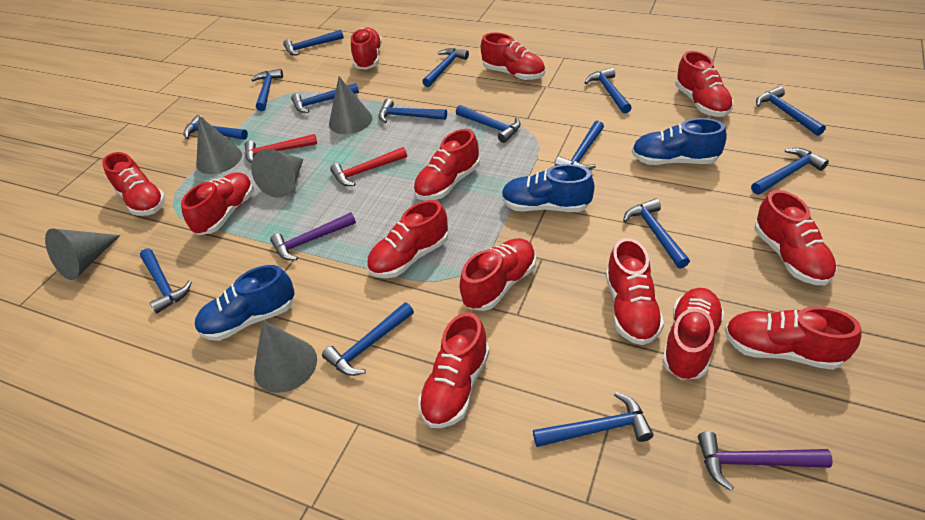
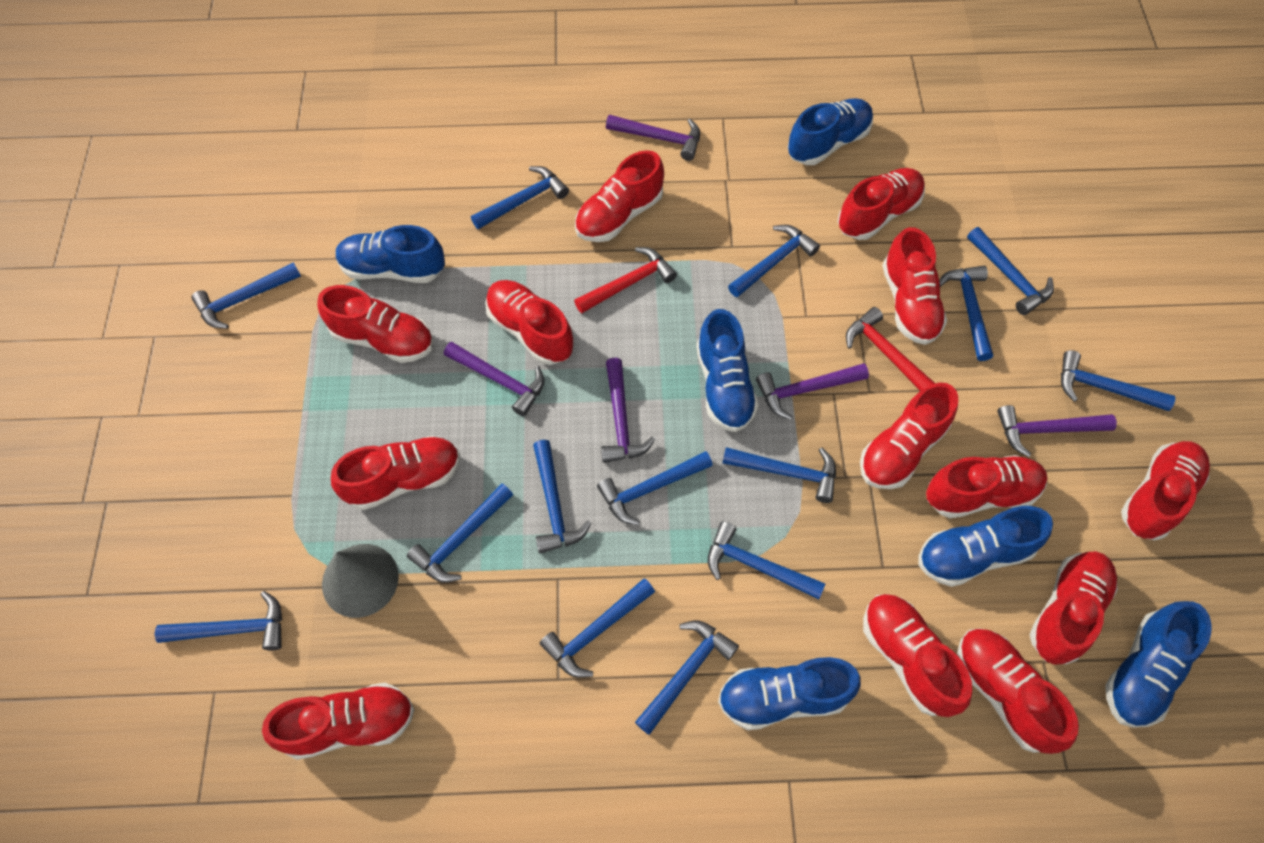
blue hammer: 15 -> 14
blue shoe: 3 -> 6
grey cone: 5 -> 1
purple hammer: 2 -> 5

